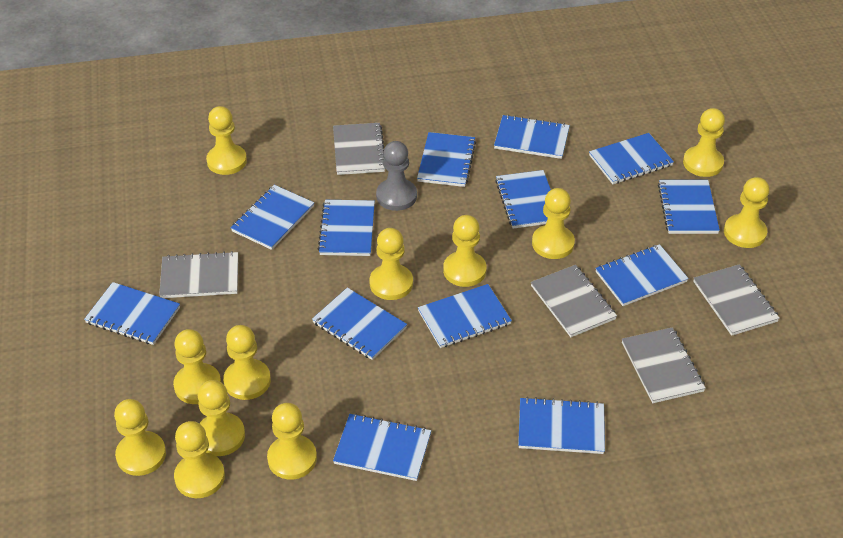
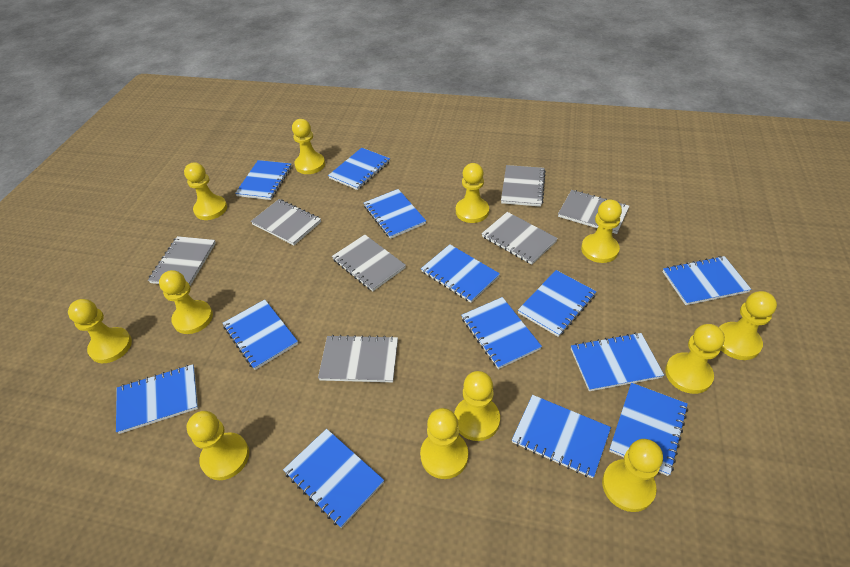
grey notebook: 5 -> 7
grey pawn: 1 -> 0

